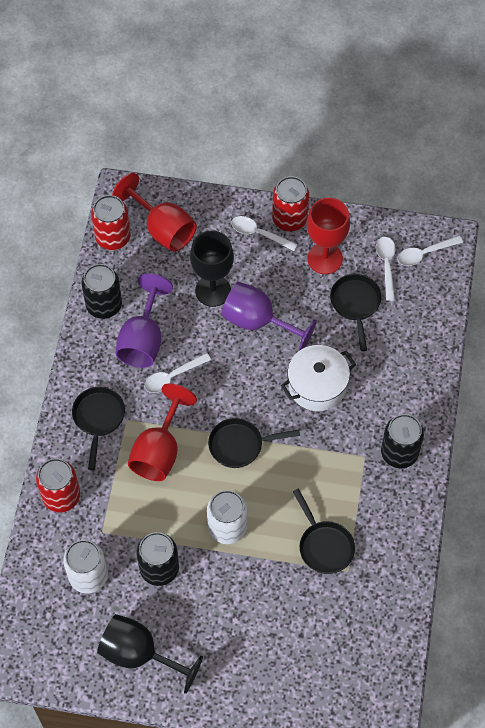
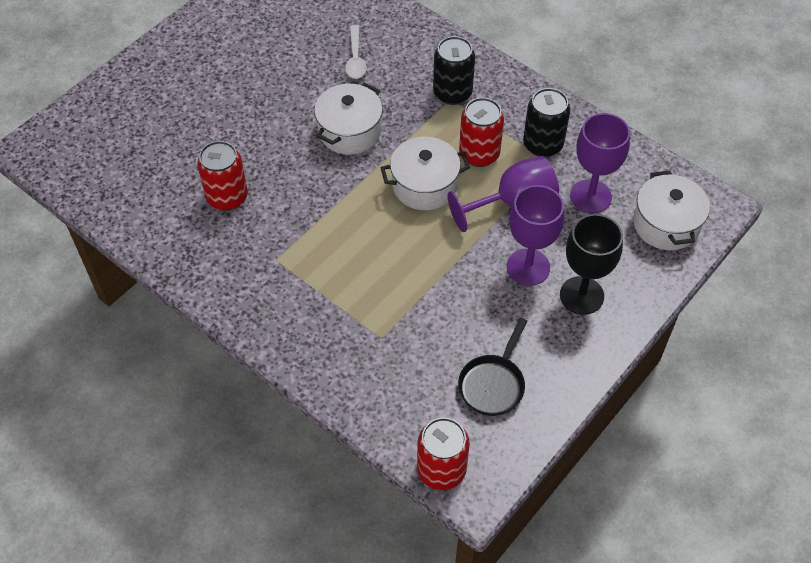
black can: 3 -> 2
black goblet: 2 -> 1
black pan: 4 -> 1
purple goblet: 2 -> 3
red goblet: 3 -> 0
white can: 2 -> 0
white pot: 1 -> 3
white spoon: 4 -> 1

